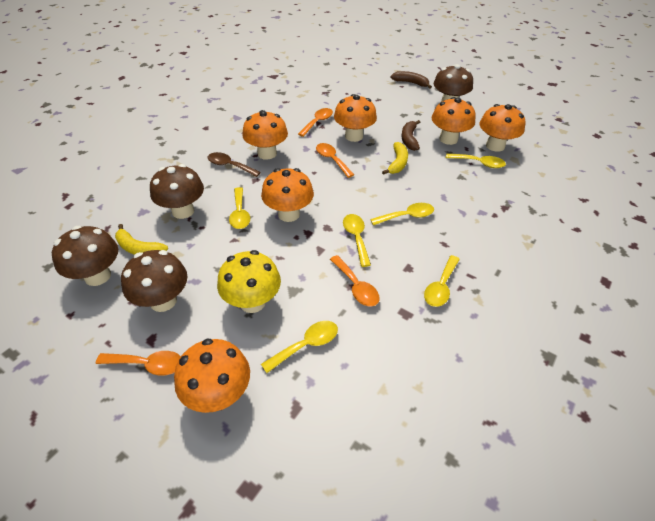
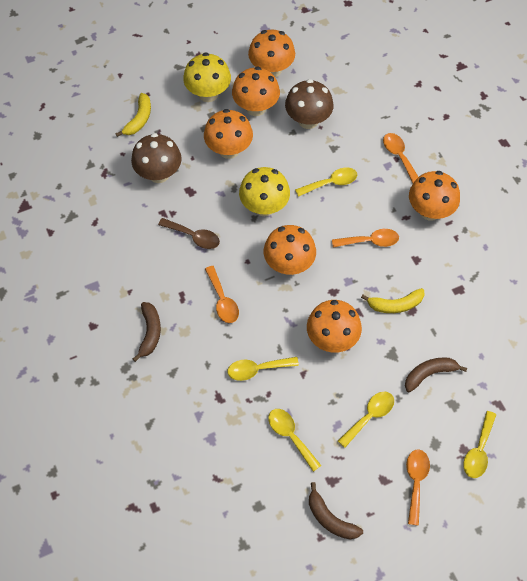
brown banana: 2 -> 3
brown mushroom: 4 -> 2
yellow mushroom: 1 -> 2
yellow spoon: 6 -> 5

